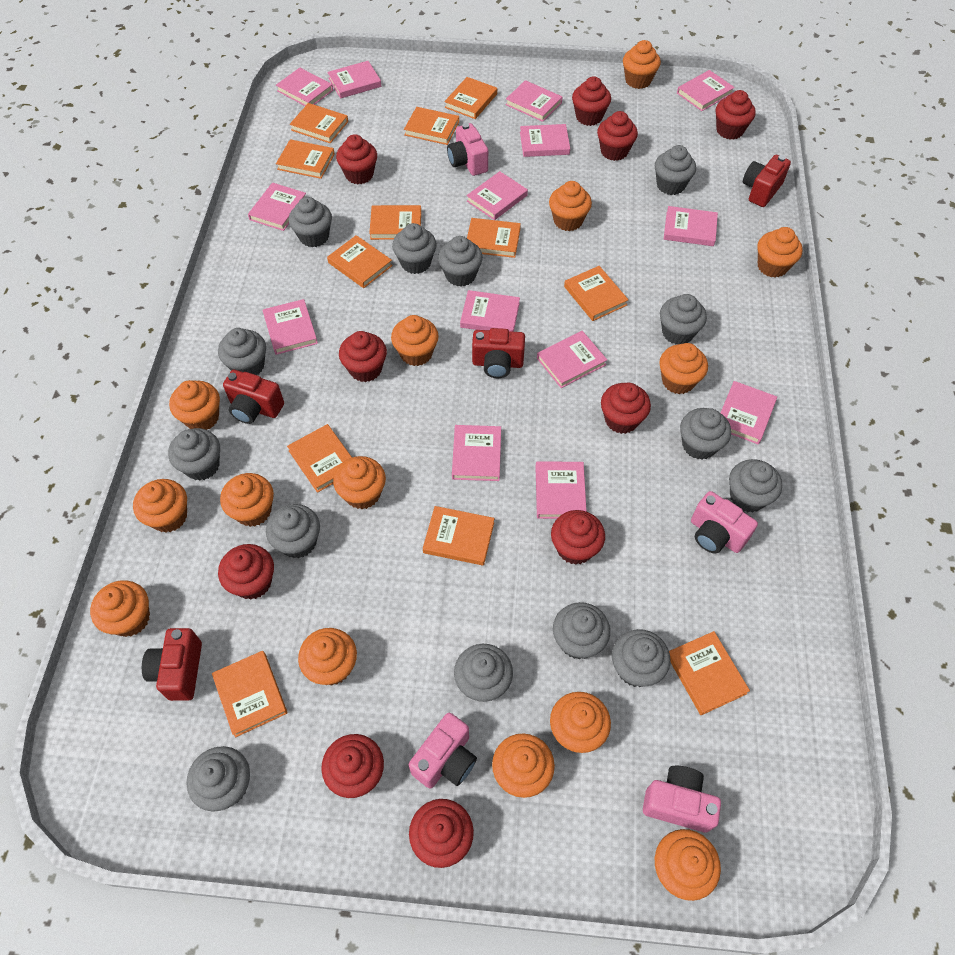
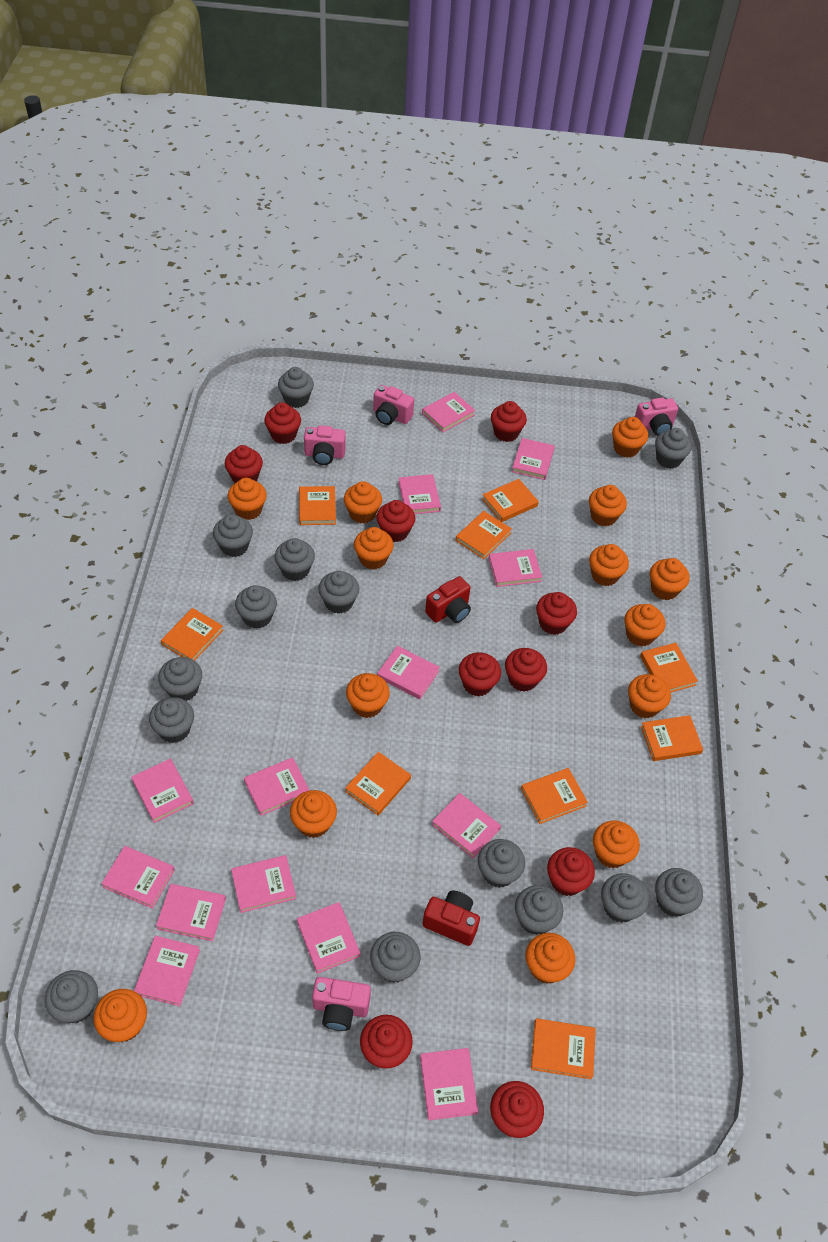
orange book: 12 -> 9
red camera: 4 -> 2

